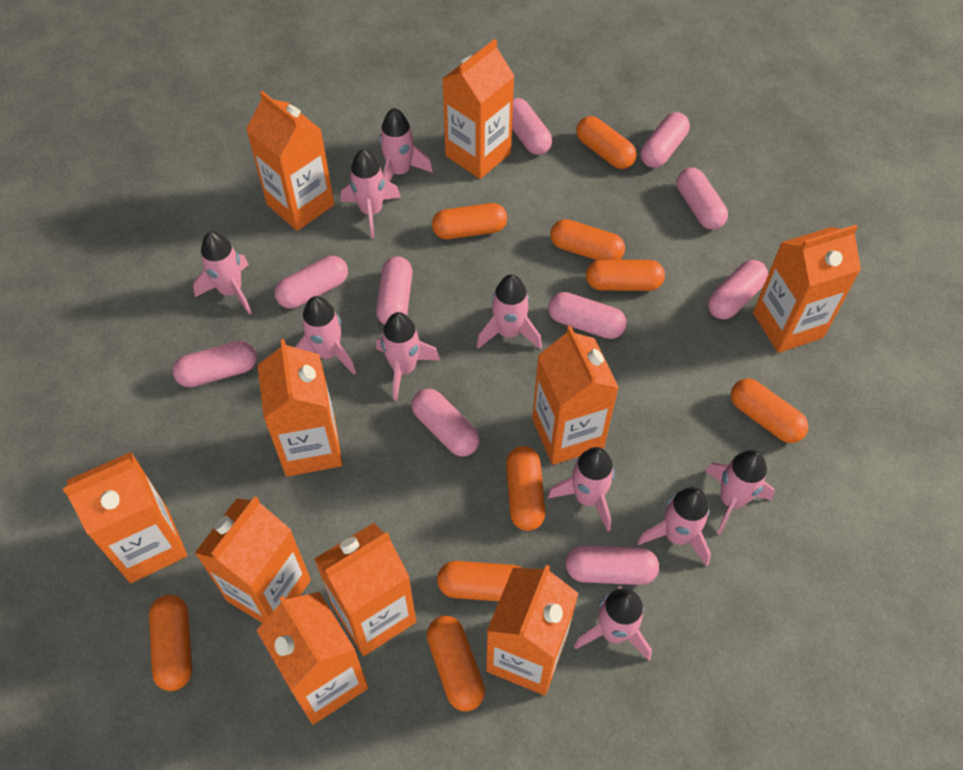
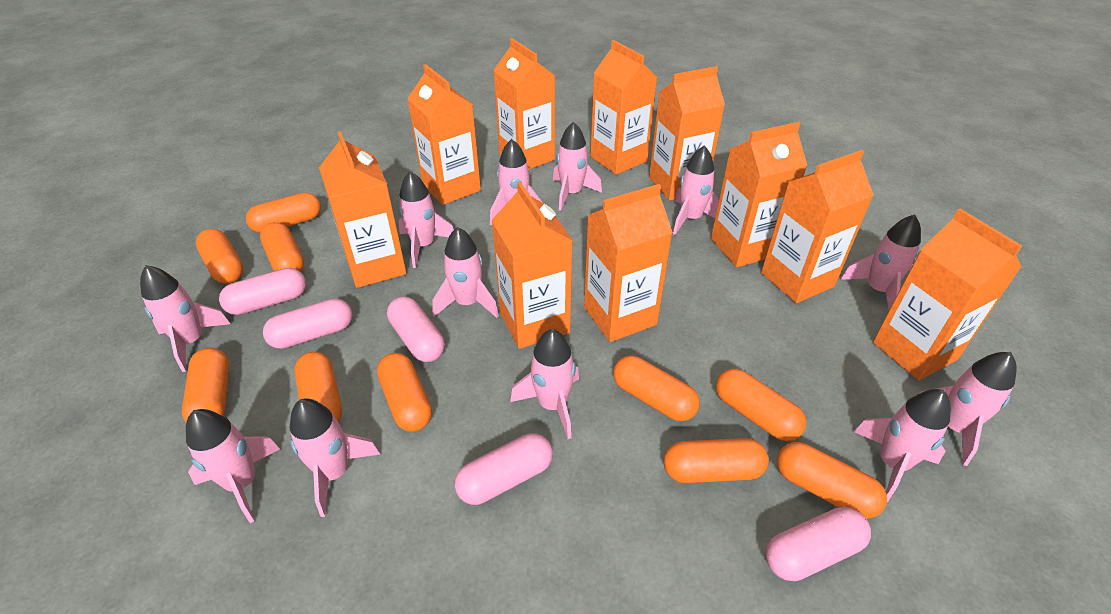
orange capsule: 9 -> 10
pink capsule: 10 -> 5
pink rocket: 10 -> 12

